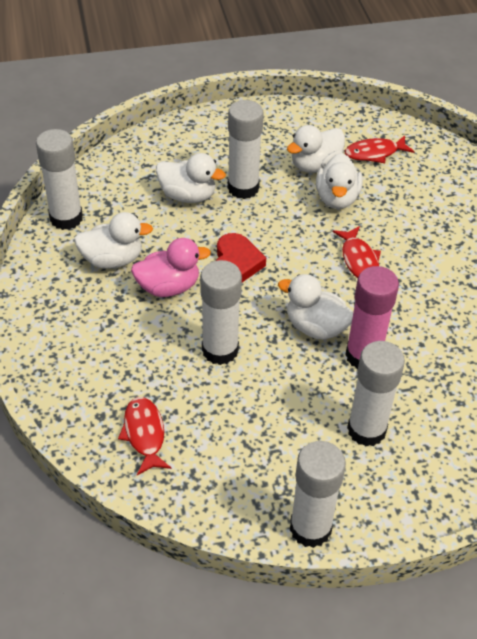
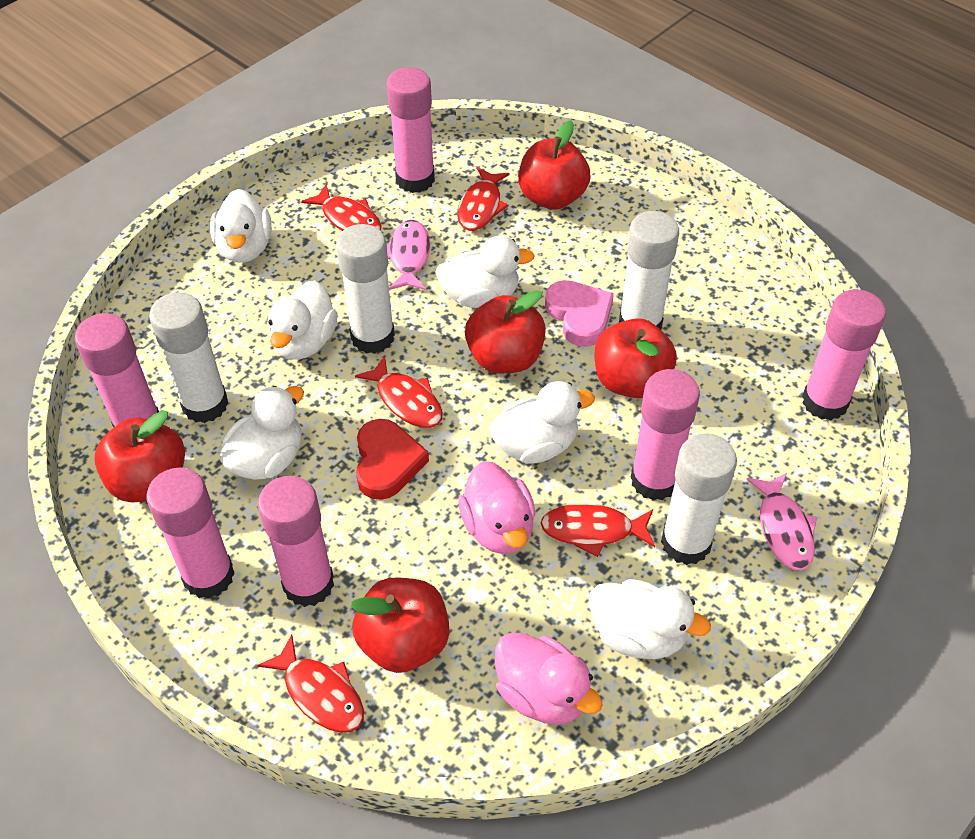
pink duck: 1 -> 2
pink fish: 0 -> 2
pink glue stick: 1 -> 6
pink heart: 0 -> 1
red apple: 0 -> 5
red fish: 3 -> 5
white duck: 5 -> 6
white glue stick: 5 -> 4

